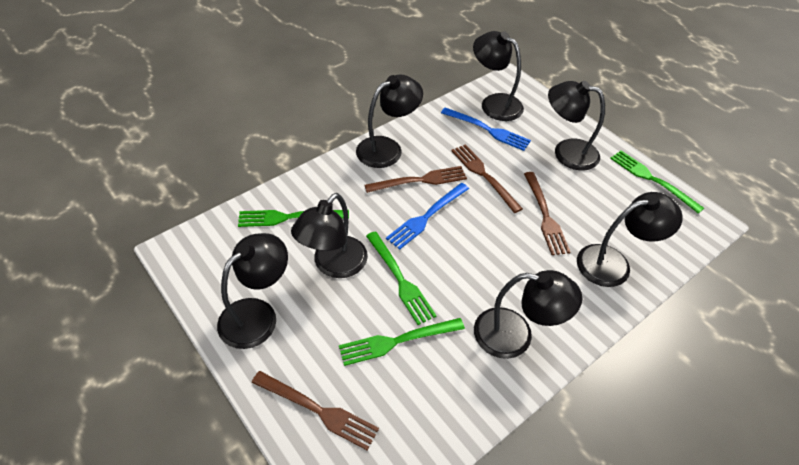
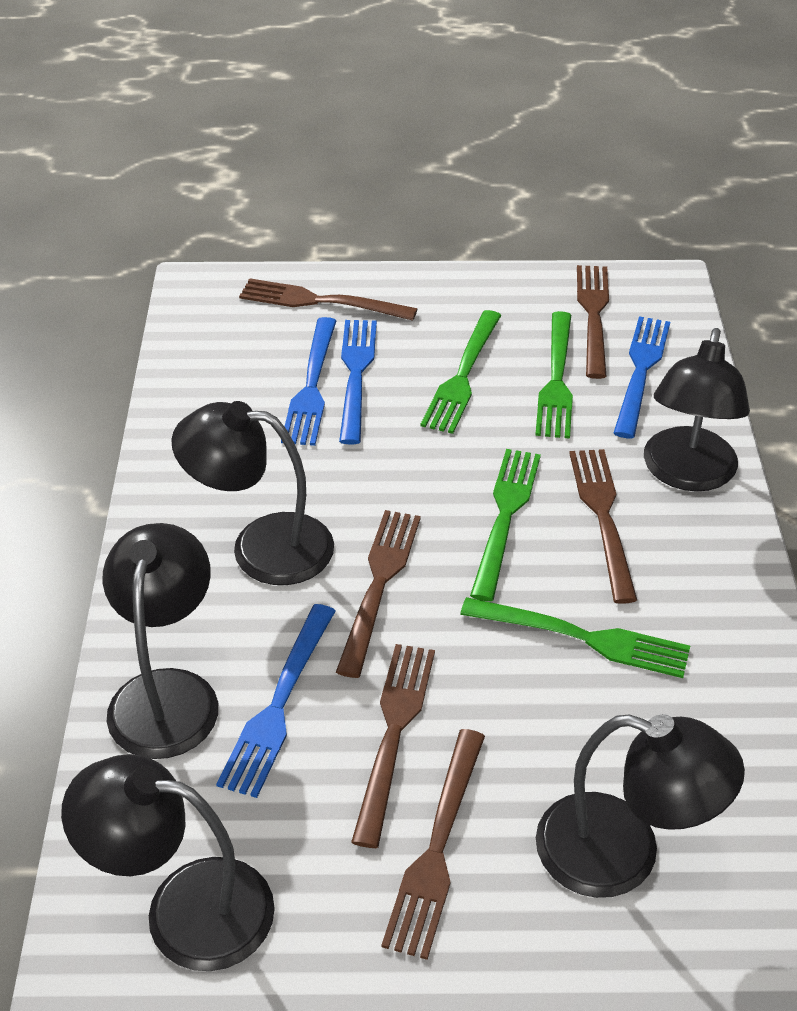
black lamp: 7 -> 5
blue fork: 2 -> 4
brown fork: 4 -> 6

